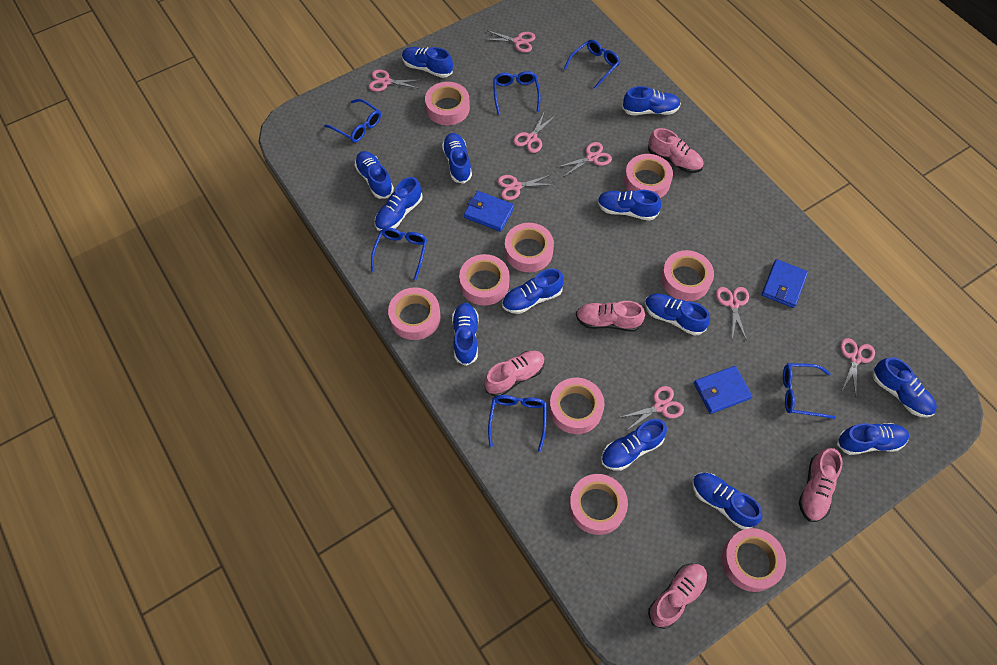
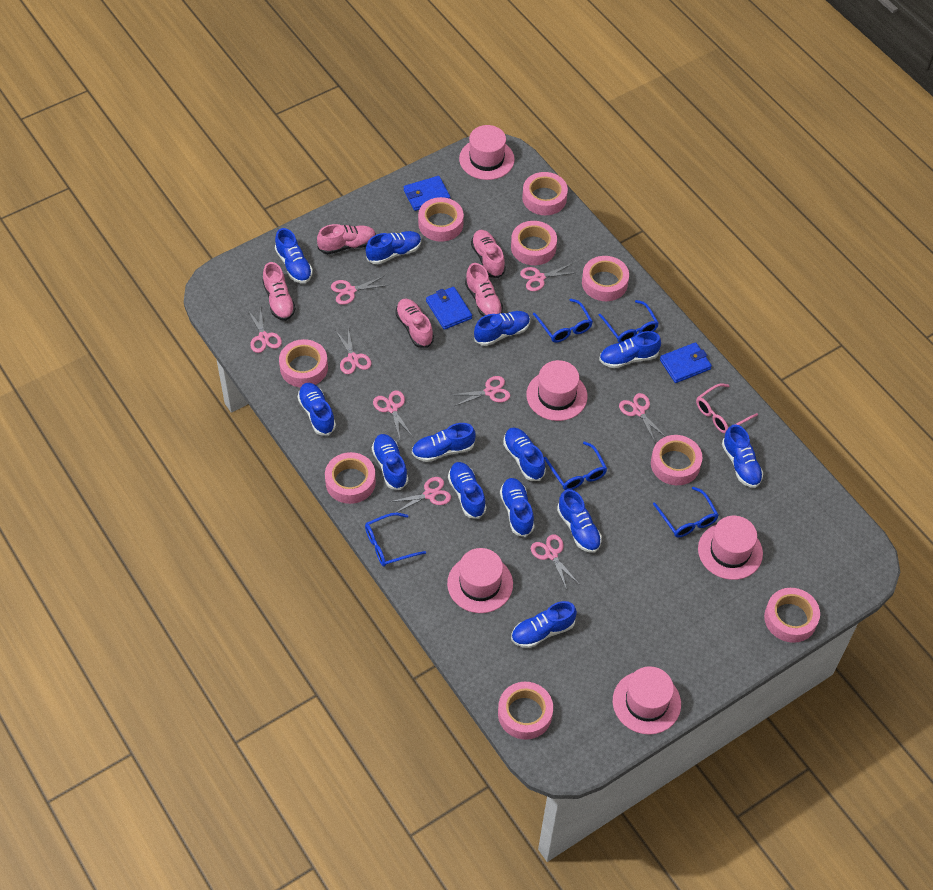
blue glasses: 6 -> 5
pink glasses: 0 -> 1
pink hat: 0 -> 5
pink scissors: 8 -> 9

